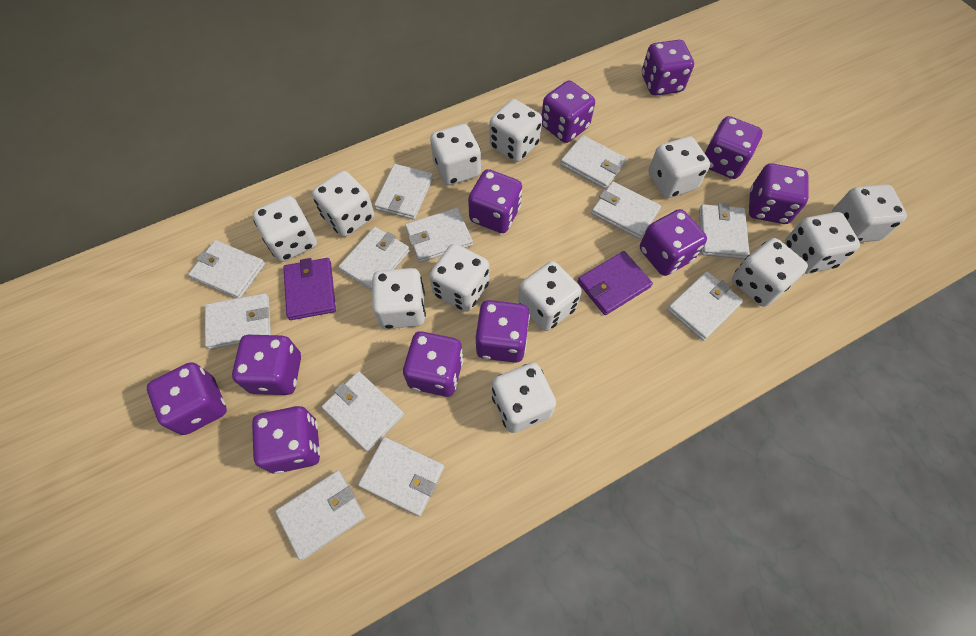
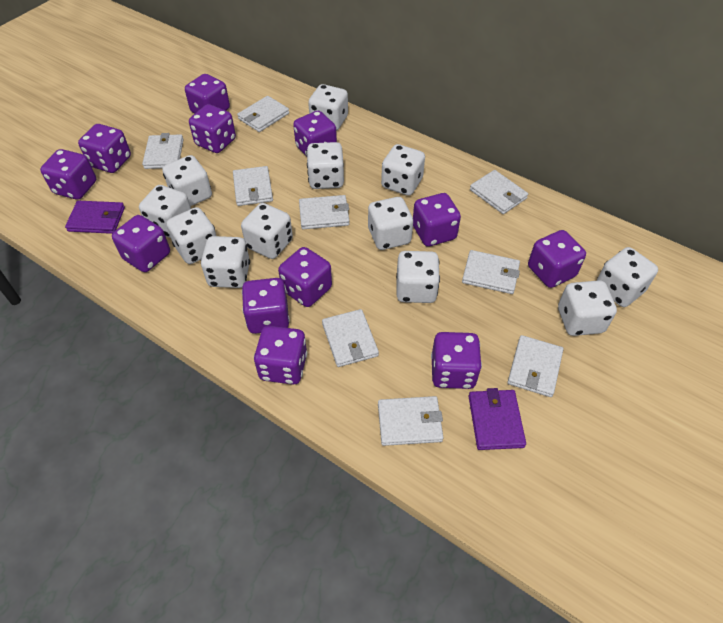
purple dice: 11 -> 12
white wallet: 12 -> 9

